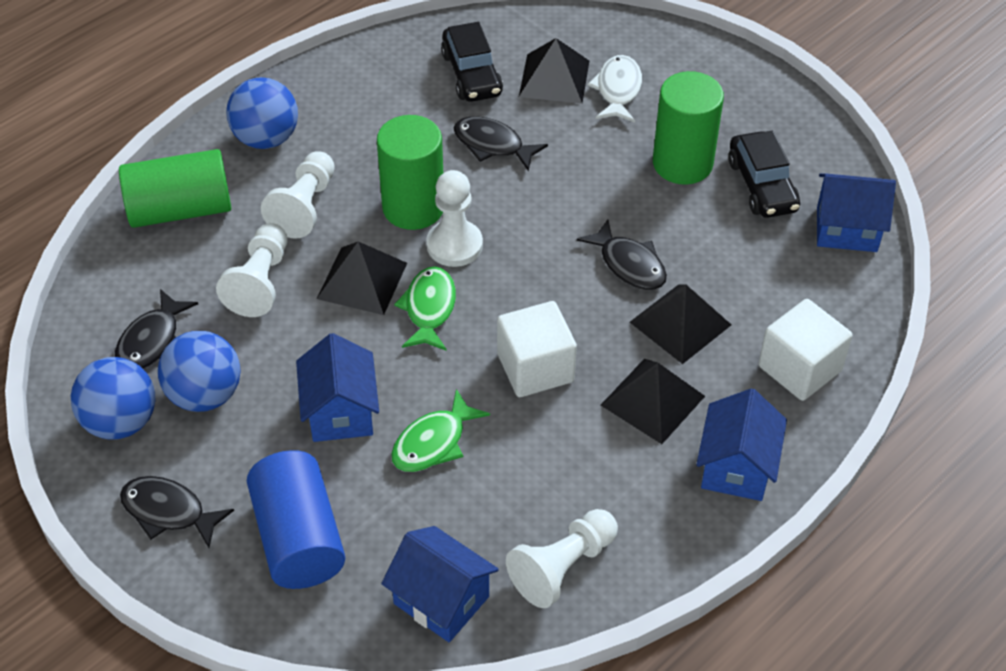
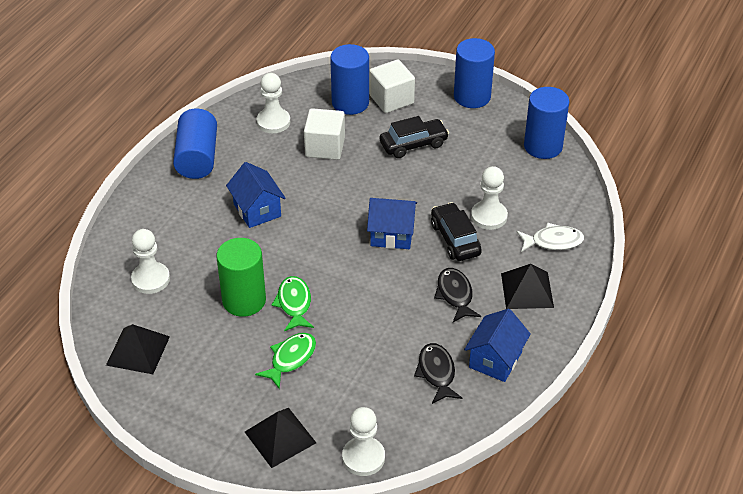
black fish: 4 -> 2
black pyramid: 4 -> 3
blue ball: 3 -> 0
blue cylinder: 1 -> 4
blue house: 4 -> 3
green cylinder: 3 -> 1

